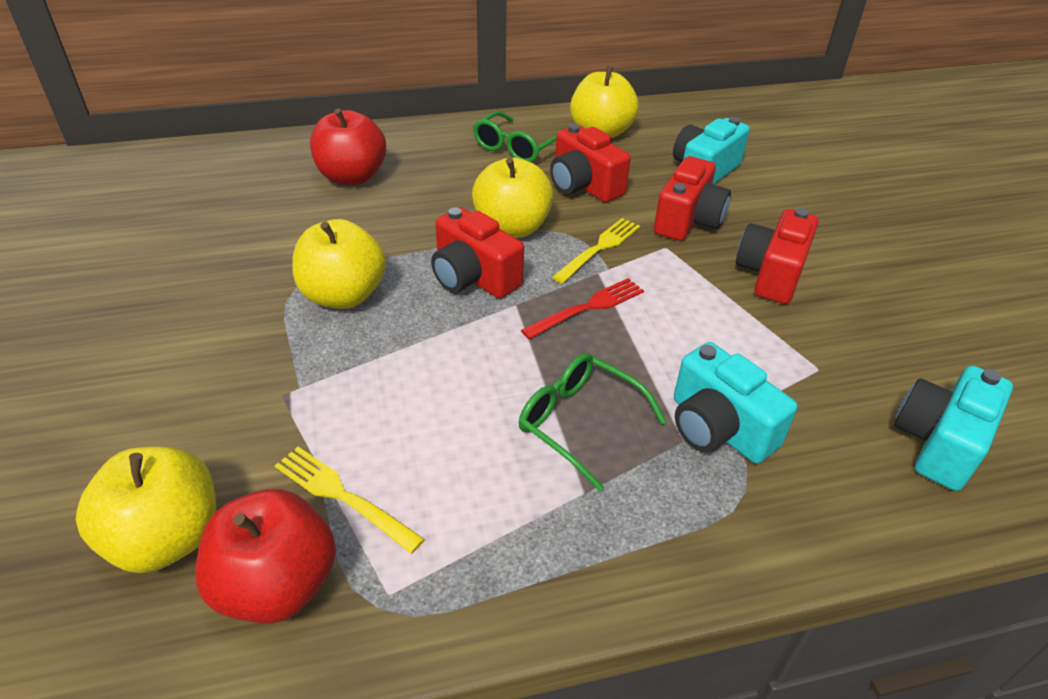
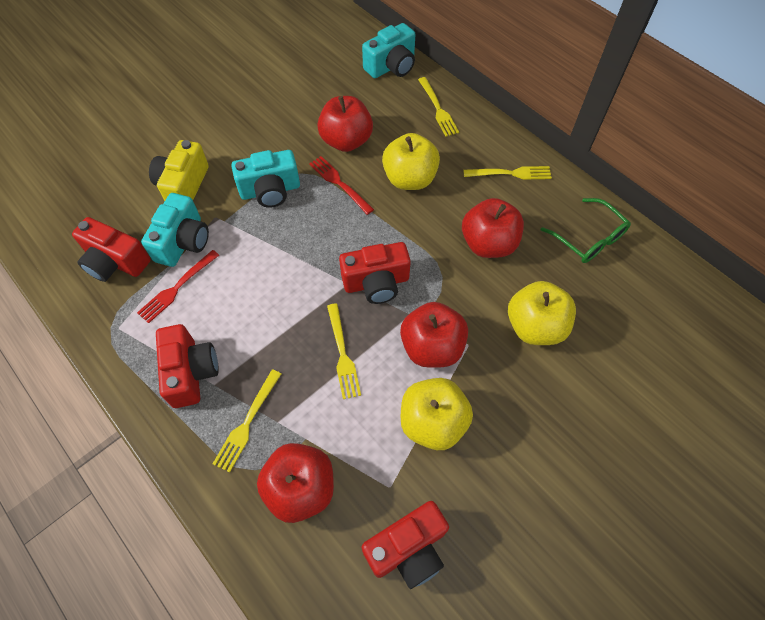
green glasses: 2 -> 1
red apple: 2 -> 4
red fork: 1 -> 2
yellow apple: 4 -> 3
yellow camera: 0 -> 1
yellow fork: 2 -> 4

